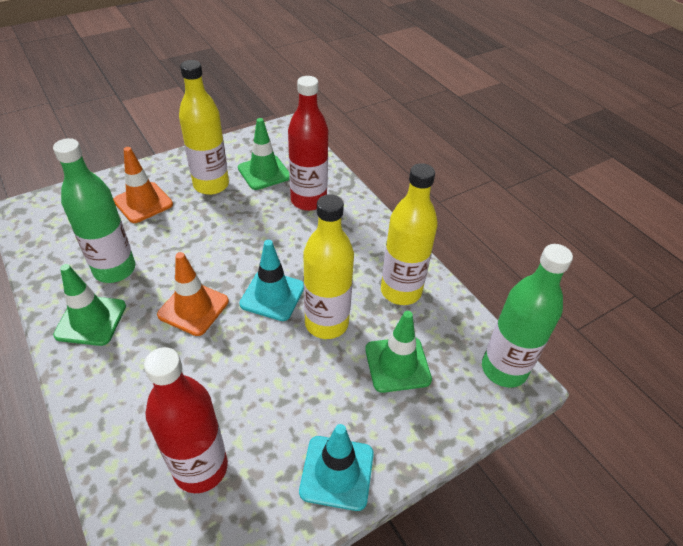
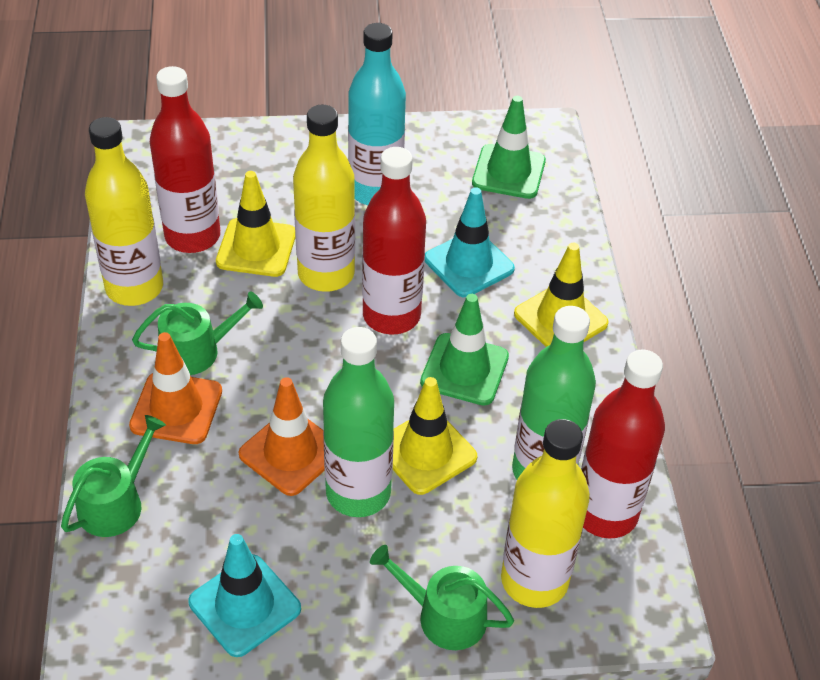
green traffic cone: 3 -> 2
green watering can: 0 -> 3
red bottle: 2 -> 3
turquoise bottle: 0 -> 1
yellow traffic cone: 0 -> 3

